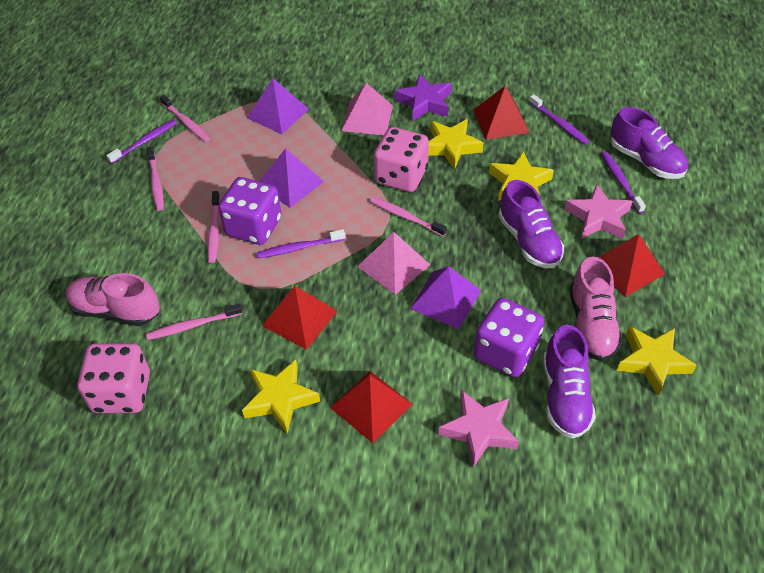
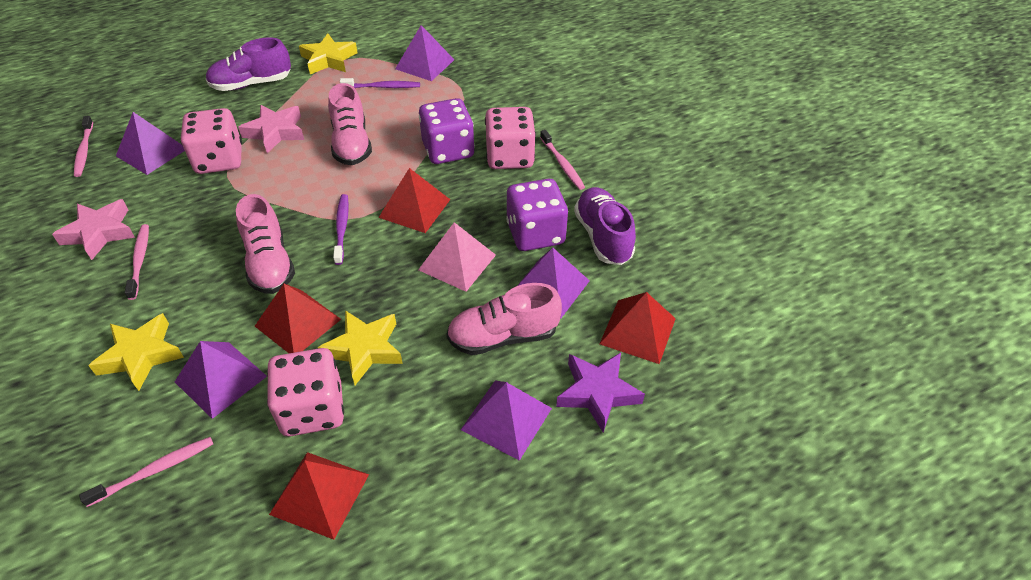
pink dice: 2 -> 3
pink pyramid: 2 -> 1
pink shoe: 2 -> 3
pink toothbrush: 5 -> 4
purple pyramid: 3 -> 5
purple shoe: 3 -> 2
purple toothbrush: 4 -> 2
yellow star: 4 -> 3

